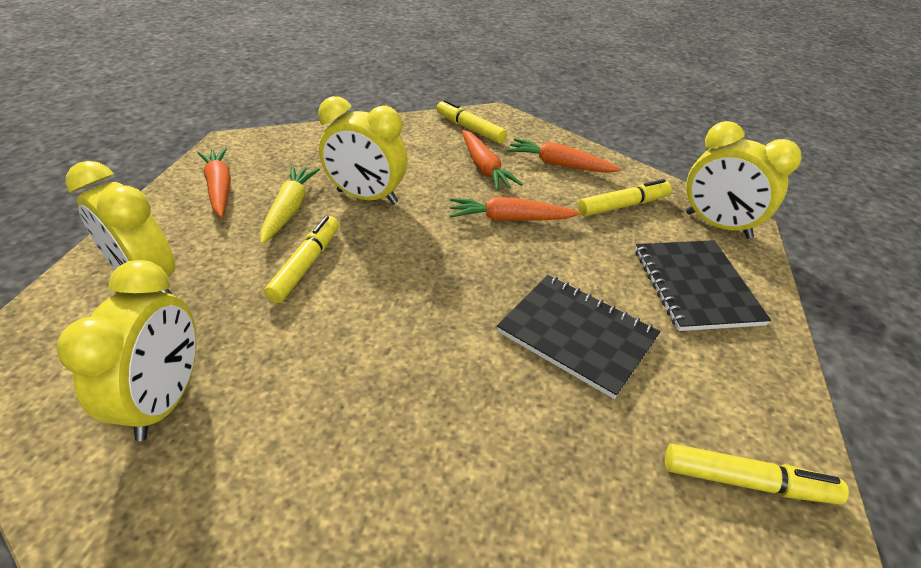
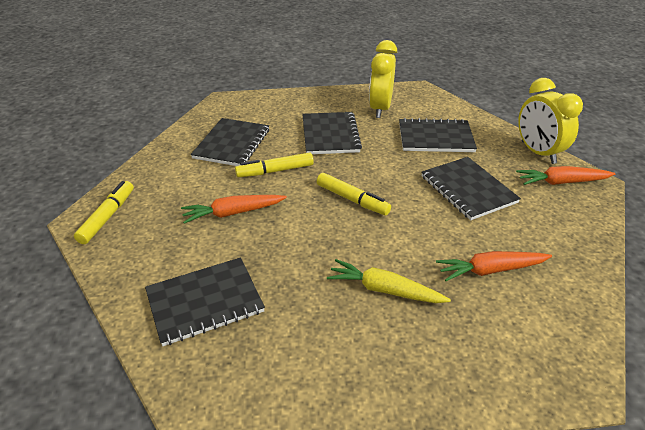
black notebook: 2 -> 5
orange carrot: 4 -> 3
yellow clock: 4 -> 2
yellow marker: 4 -> 3

